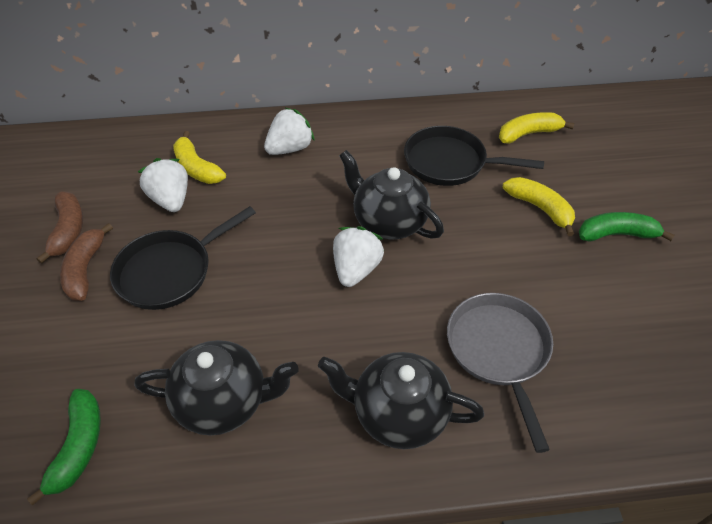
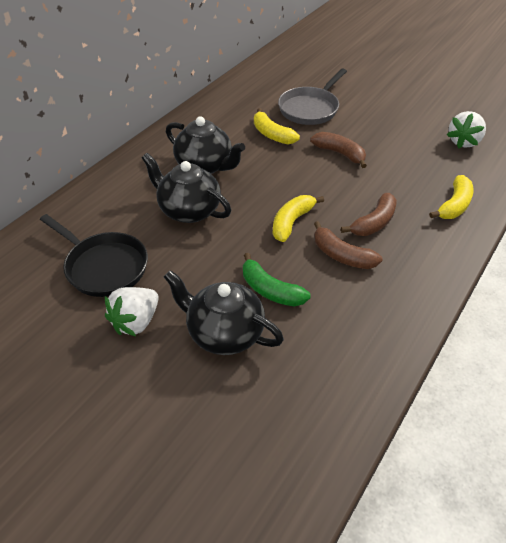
black pan: 2 -> 1
brown banana: 2 -> 3
green banana: 2 -> 1
white strawberry: 3 -> 2

